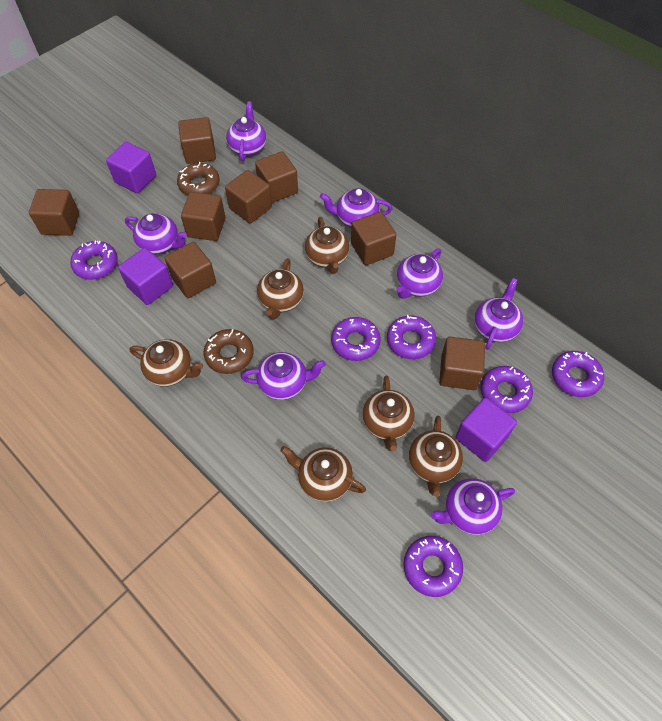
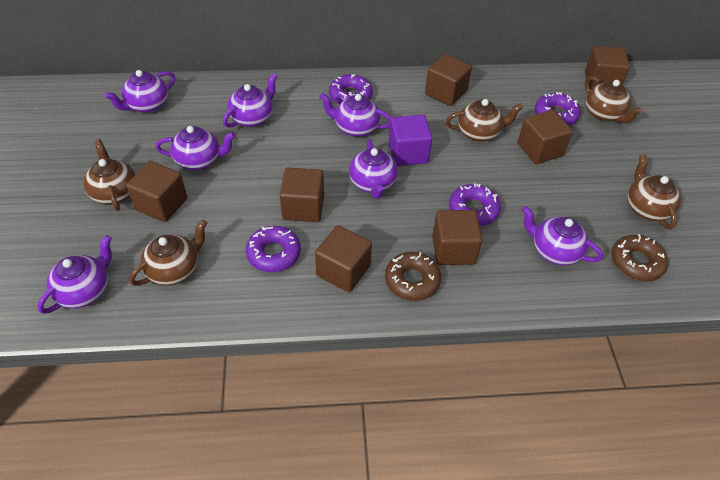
brown cube: 8 -> 7
brown teapot: 6 -> 5
purple cube: 3 -> 1
purple donut: 6 -> 4

